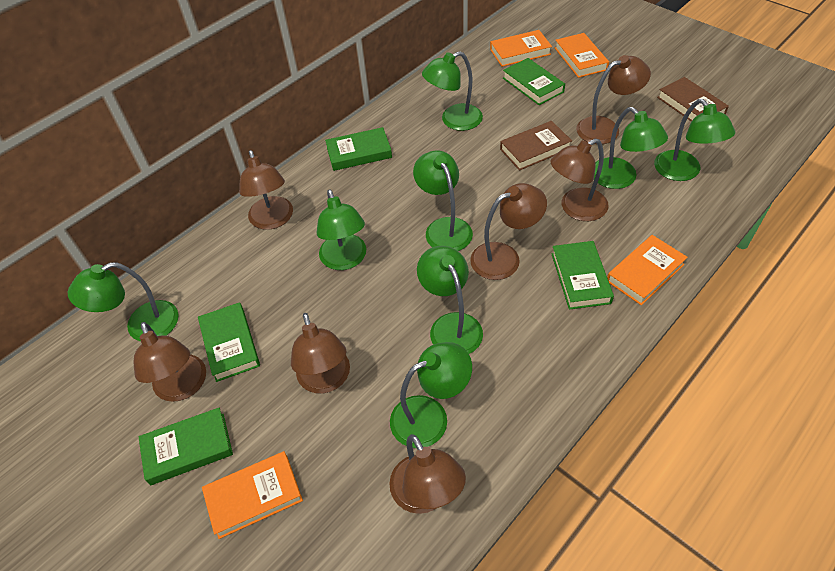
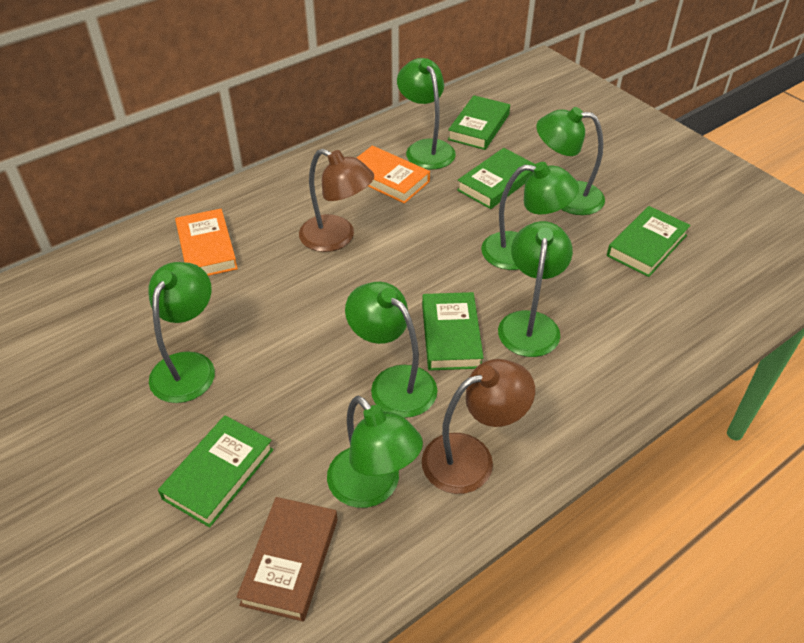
brown book: 2 -> 1
brown lamp: 7 -> 2
green lamp: 8 -> 7
orange book: 4 -> 2

